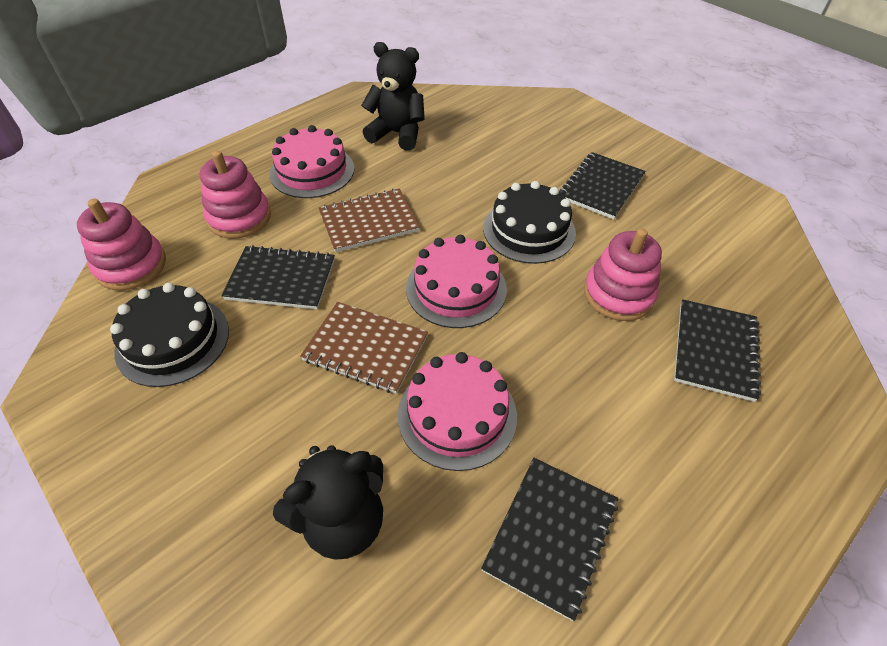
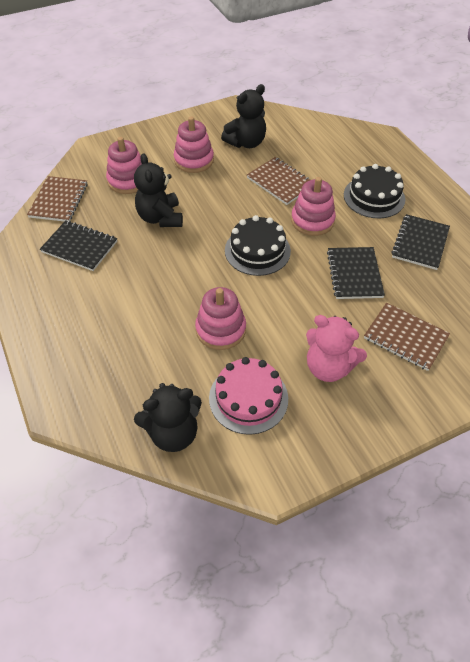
black notebook: 4 -> 3
black teddy bear: 2 -> 3
brown notebook: 2 -> 3
pink cake: 3 -> 1
pink stacking toy: 3 -> 4
pink teddy bear: 0 -> 1

